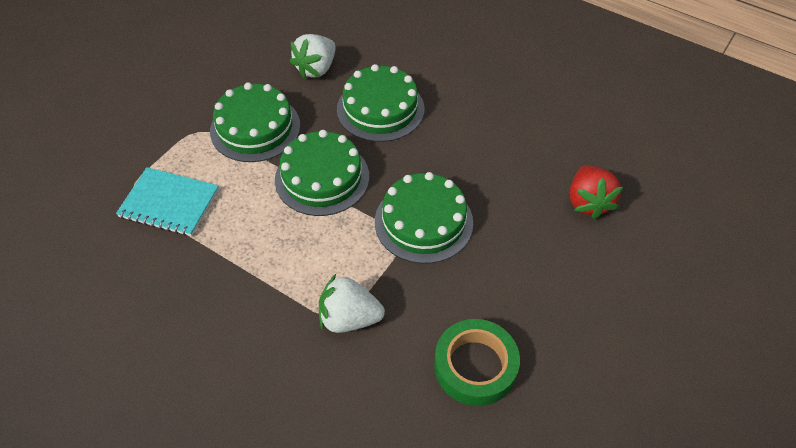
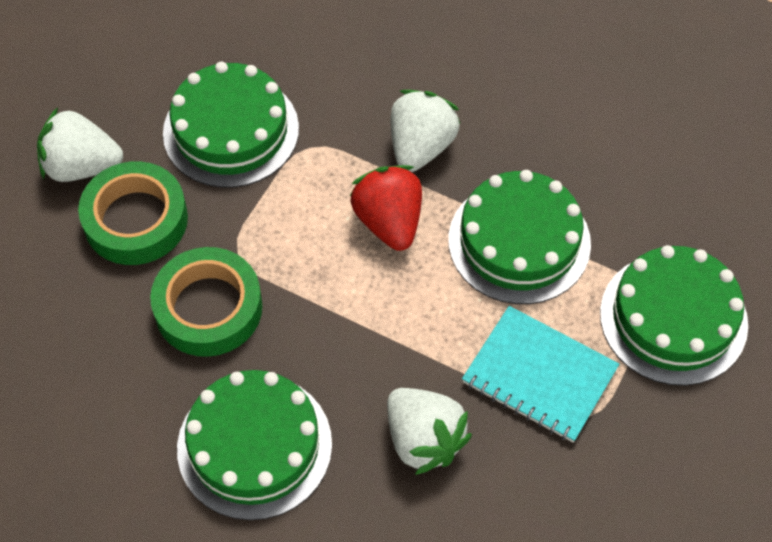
green tape: 1 -> 2
white strawberry: 2 -> 3

